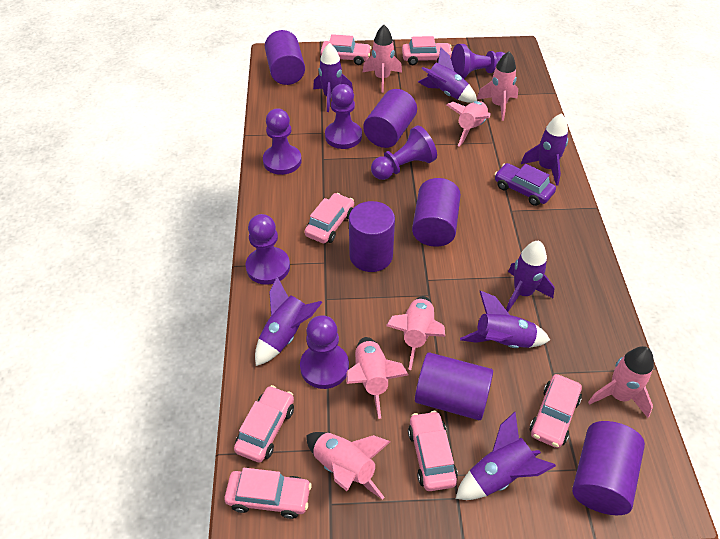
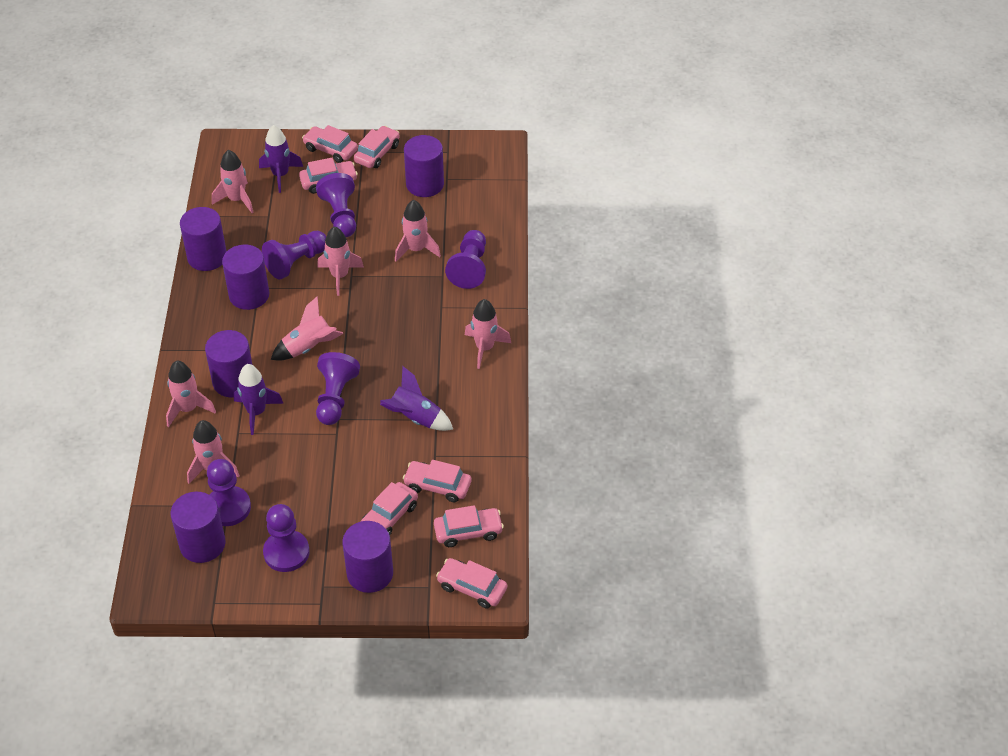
purple car: 1 -> 0
purple rocket: 7 -> 3

